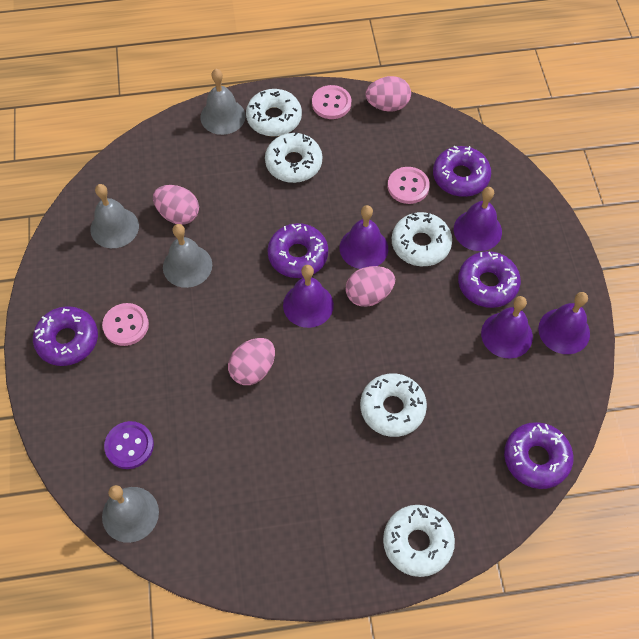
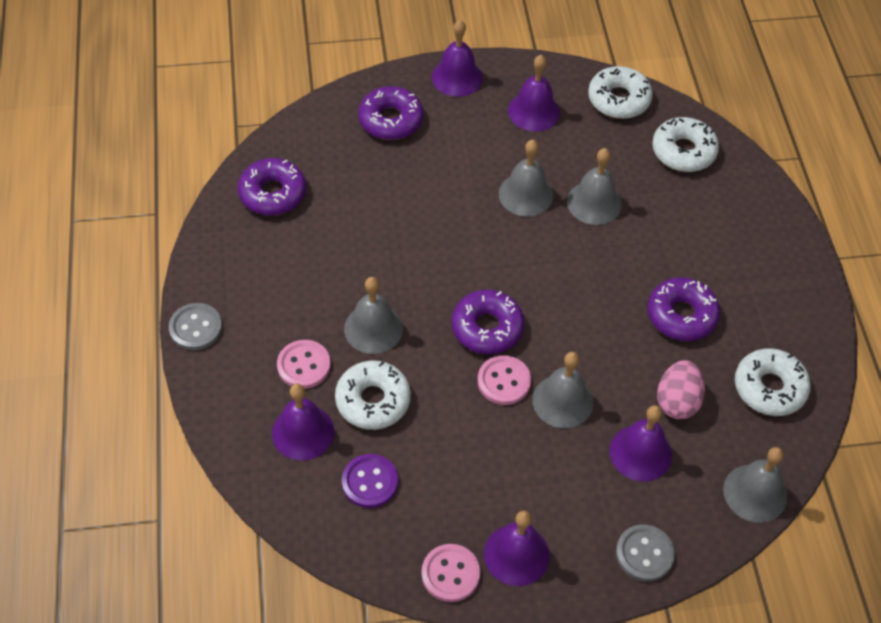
grey bell: 4 -> 5
grey button: 0 -> 2
pink egg: 4 -> 1
purple donut: 5 -> 4
white donut: 5 -> 4

